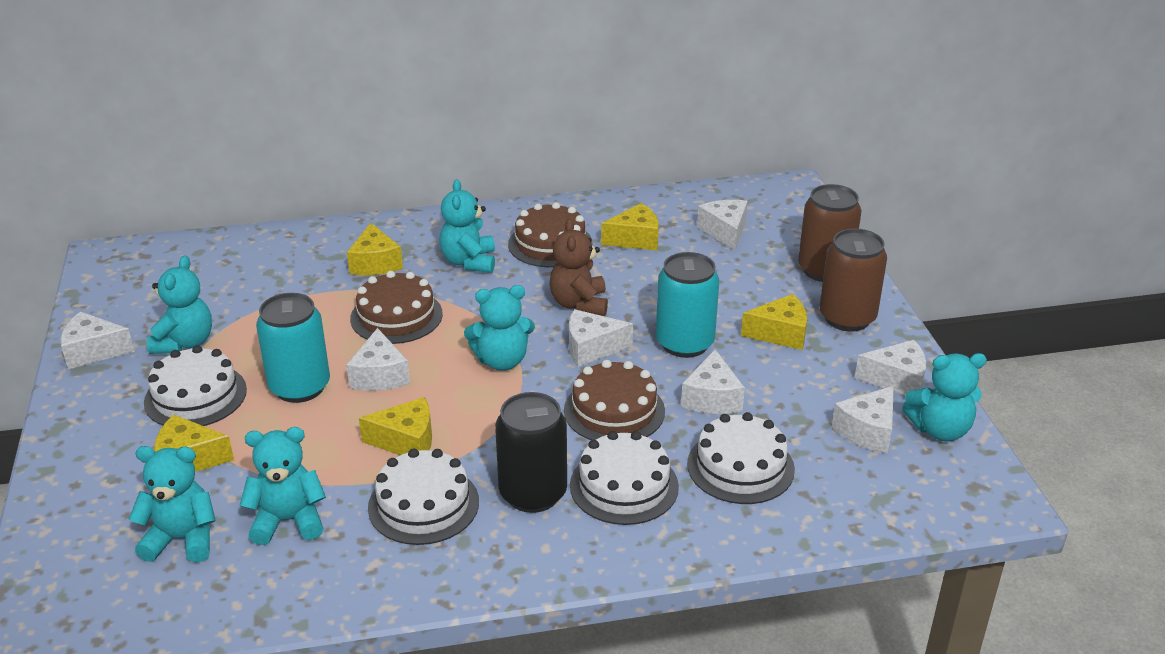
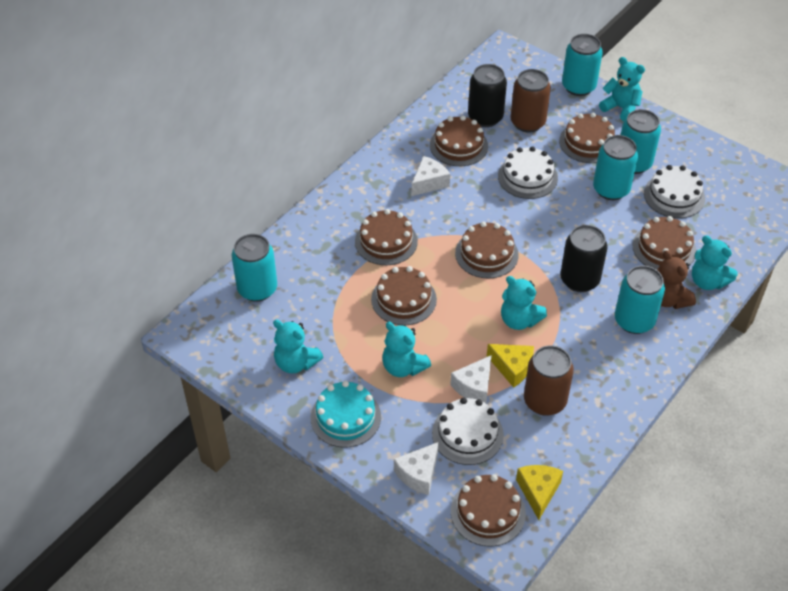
black can: 1 -> 2
brown cake: 3 -> 7
turquoise cake: 0 -> 1
turquoise can: 2 -> 5
turquoise teddy bear: 6 -> 5
white cake: 4 -> 3
white cheese: 7 -> 3
yellow cheese: 5 -> 2

